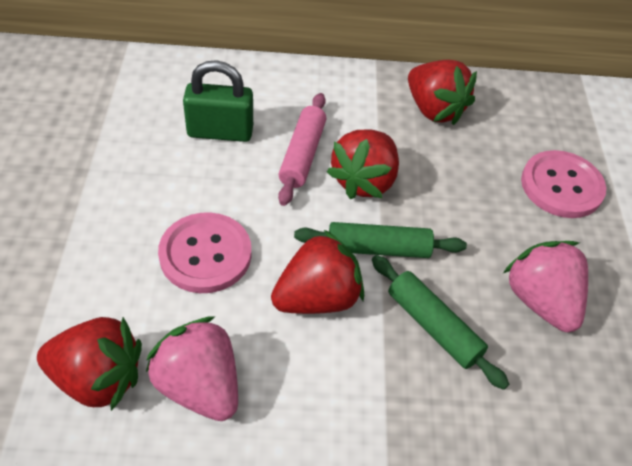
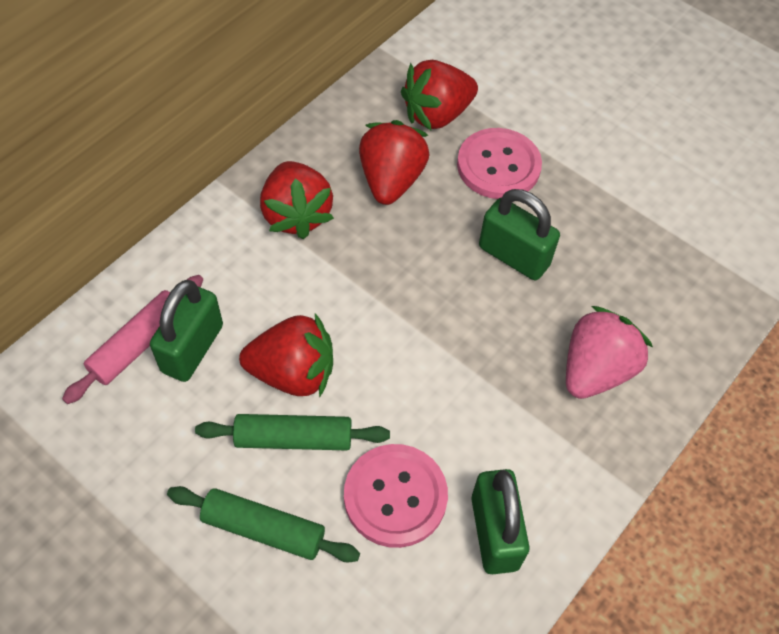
green padlock: 1 -> 3
pink strawberry: 2 -> 1

